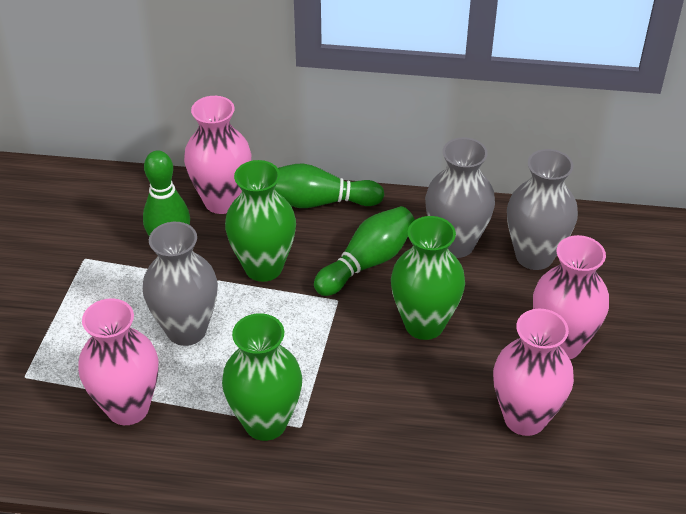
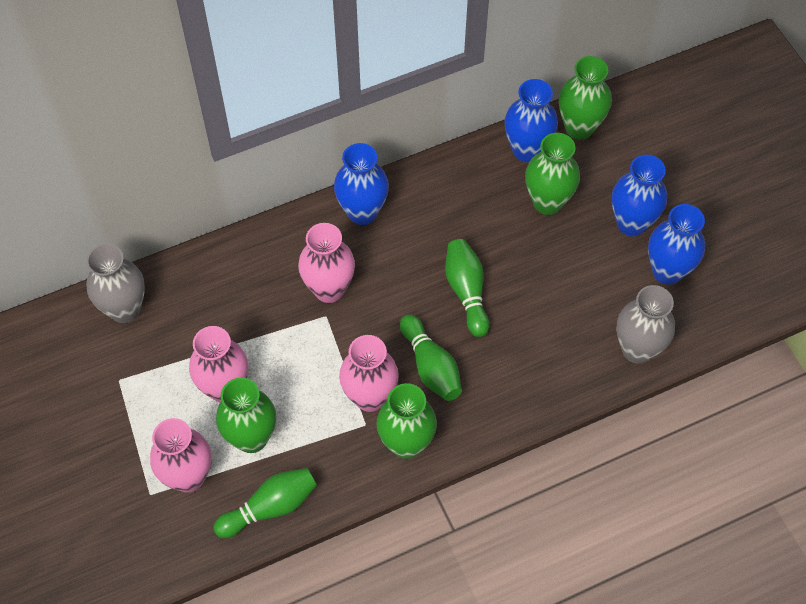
blue vase: 0 -> 4
green vase: 3 -> 4
grey vase: 3 -> 2

